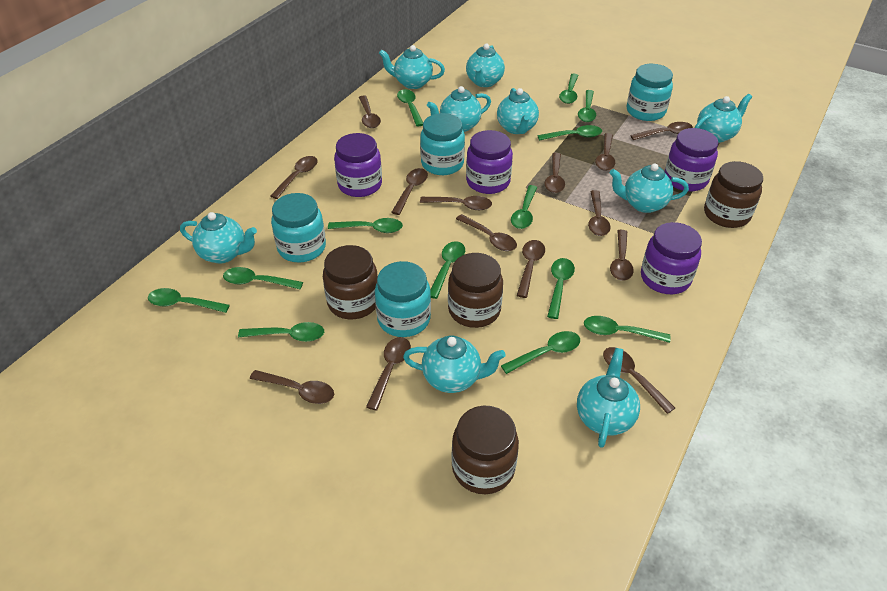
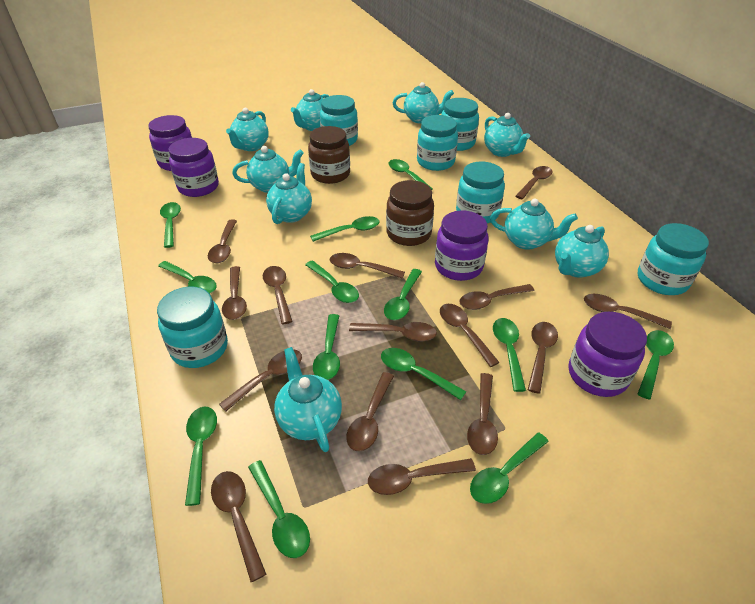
brown jar: 4 -> 2
brown spoon: 14 -> 15
turquoise jar: 4 -> 6

